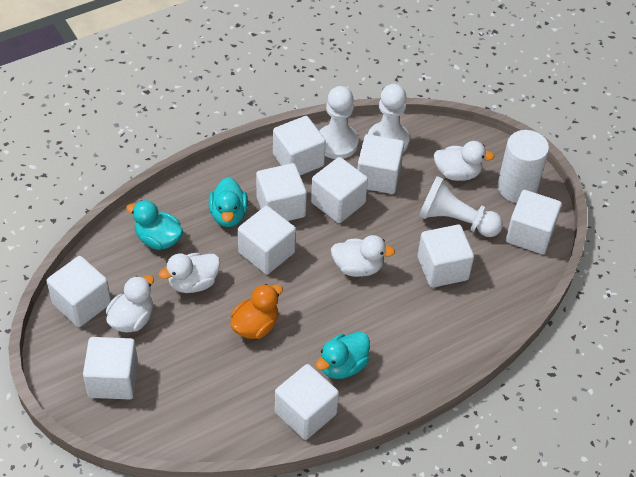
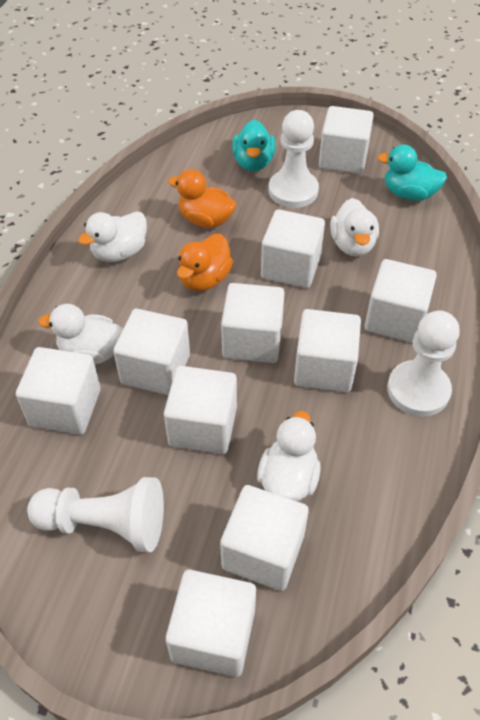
orange duck: 1 -> 2
turquoise duck: 3 -> 2
white cylinder: 1 -> 0

